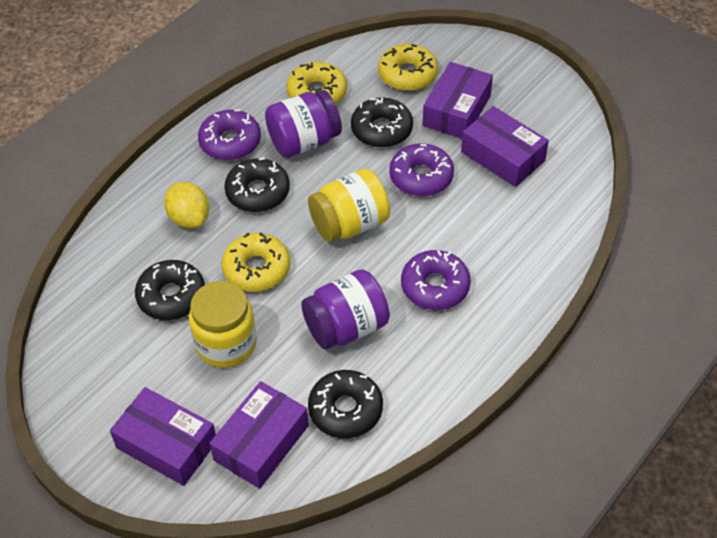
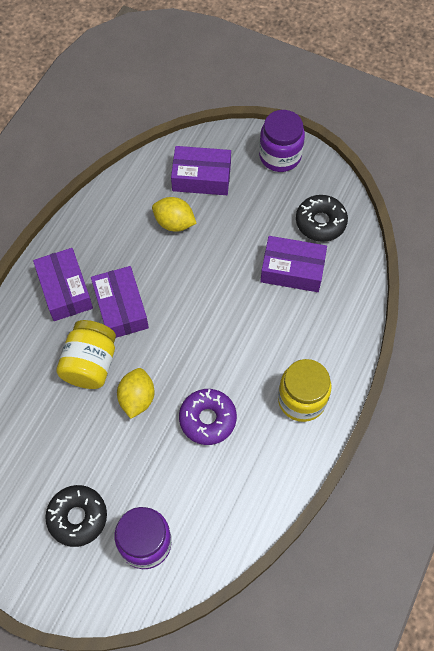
black donut: 4 -> 2
purple donut: 3 -> 1
yellow donut: 3 -> 0
yellow lemon: 1 -> 2

